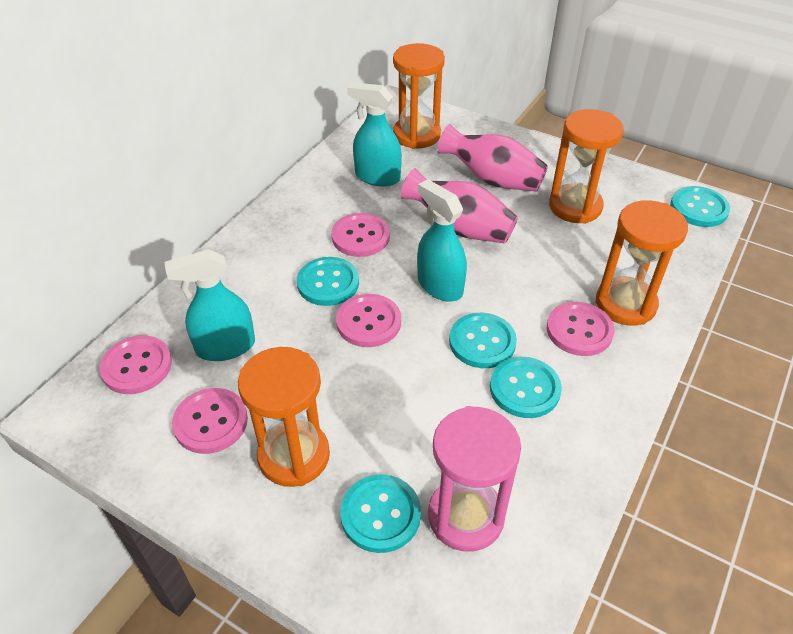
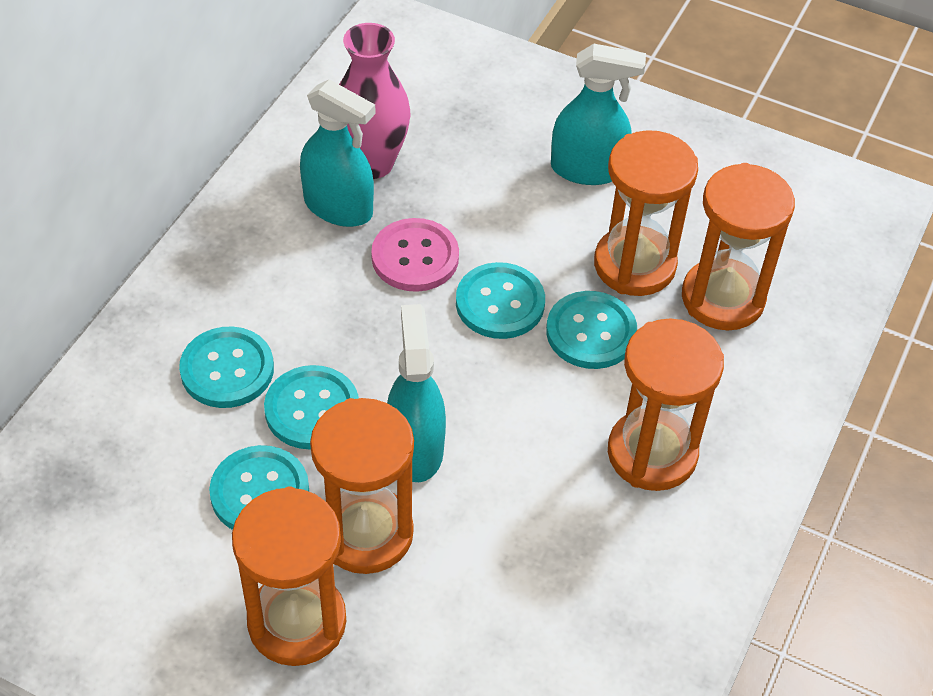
orange hourglass: 4 -> 5
pink button: 5 -> 1
pink hourglass: 1 -> 0
pink vase: 2 -> 1

